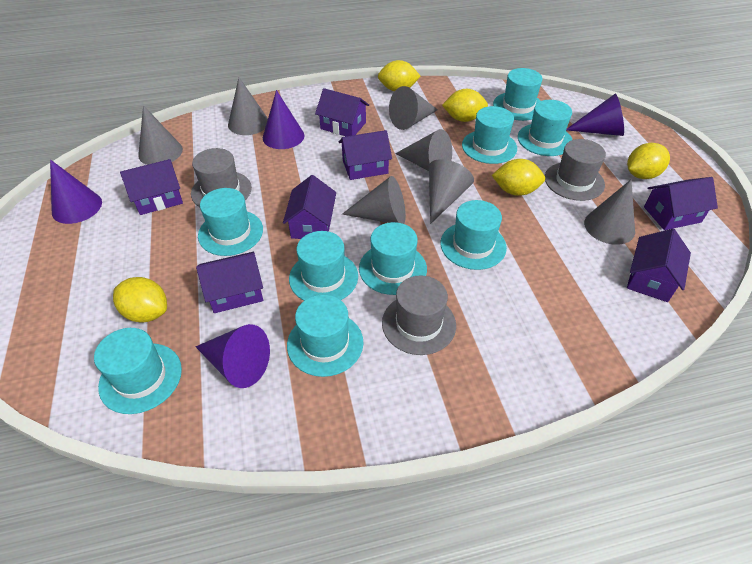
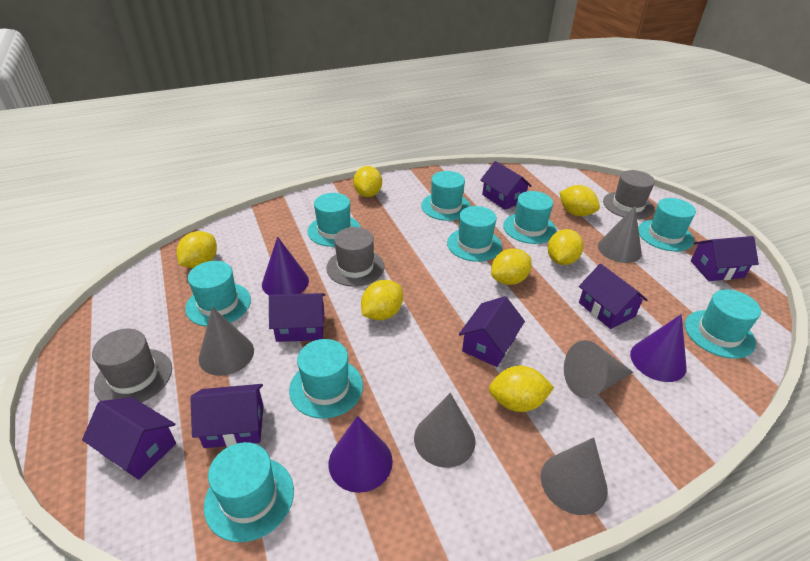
grey cone: 7 -> 5
purple cone: 4 -> 3
yellow lemon: 5 -> 7

